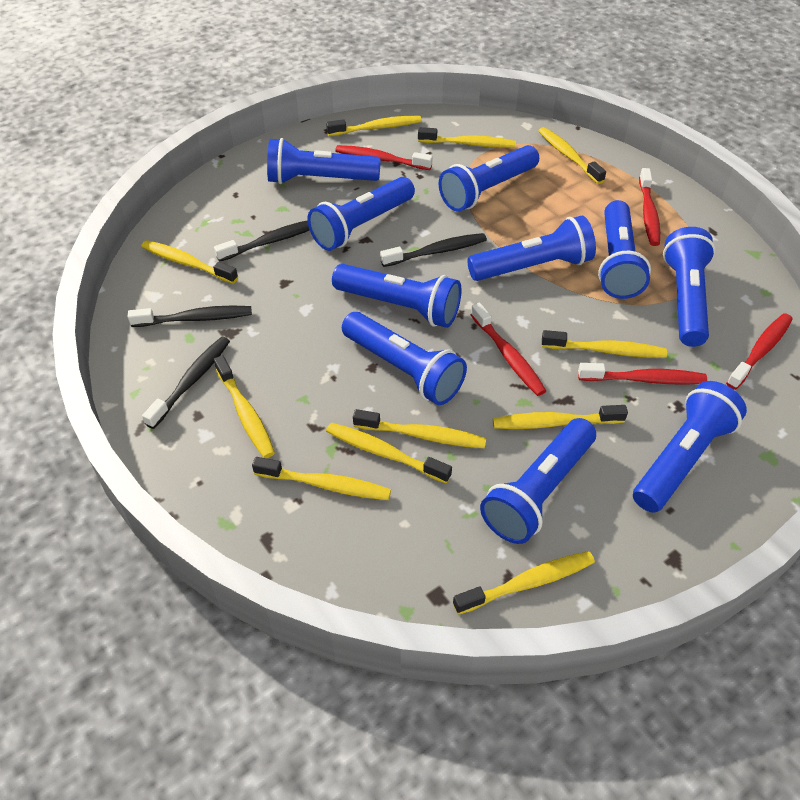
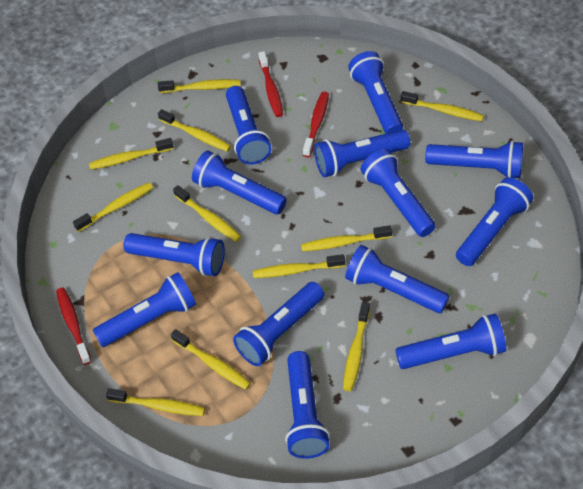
black toothbrush: 4 -> 0
blue flashlight: 10 -> 13
red toothbrush: 5 -> 3

